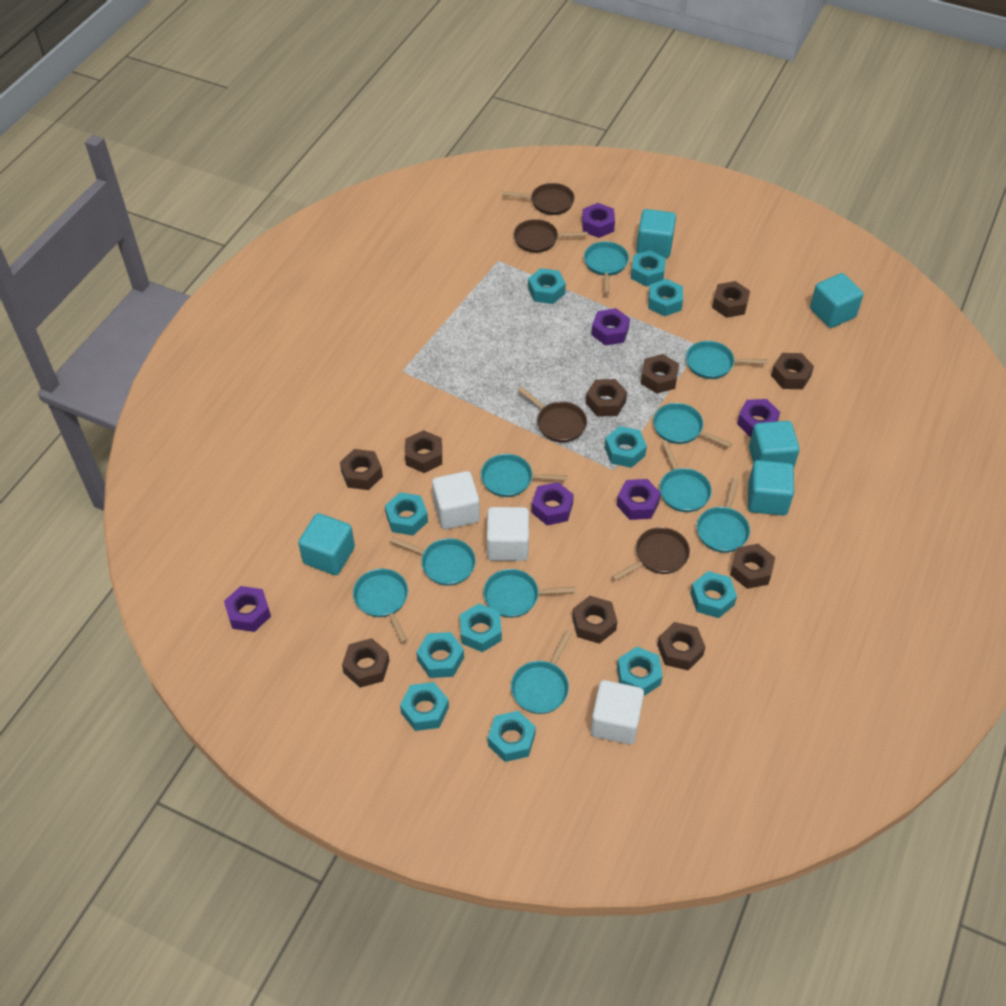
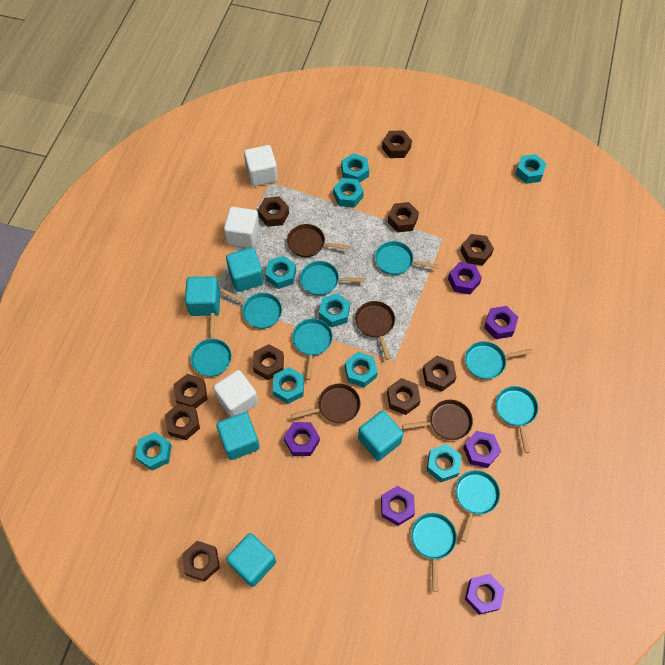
turquoise nut: 11 -> 9
turquoise pan: 10 -> 9

